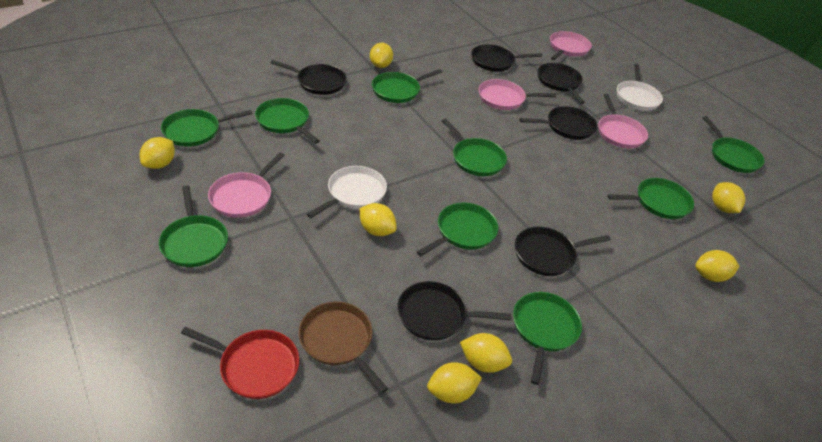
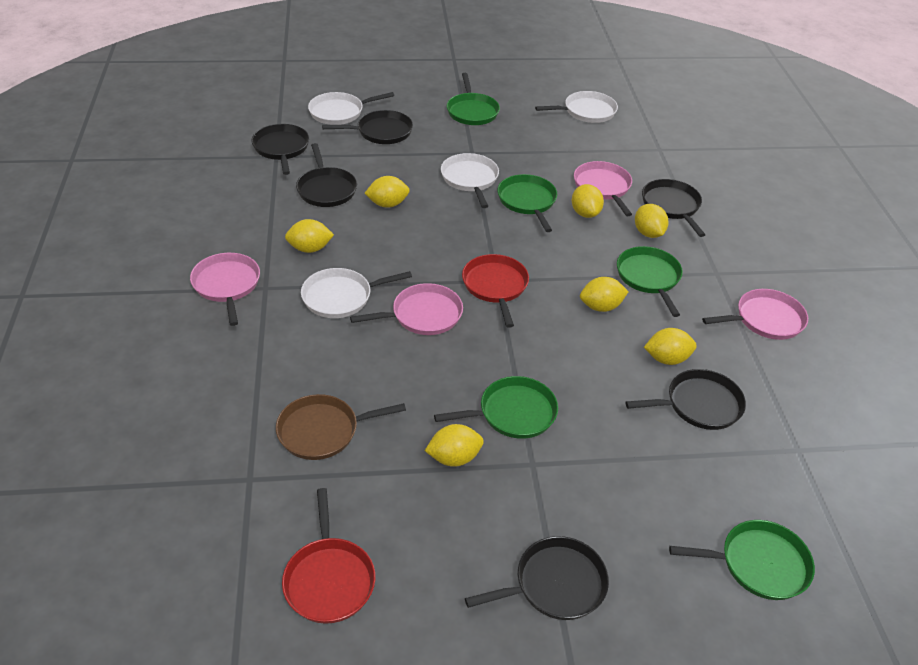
green pan: 9 -> 5
red pan: 1 -> 2
white pan: 2 -> 4

